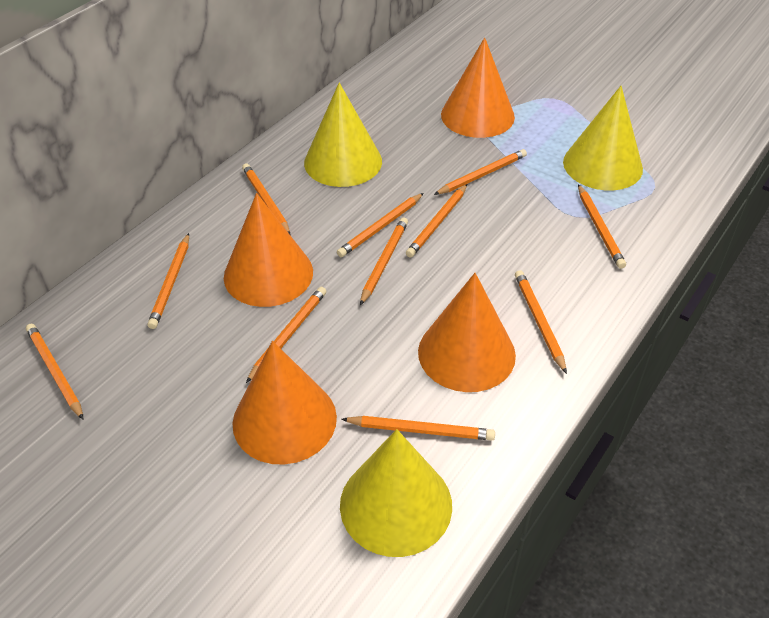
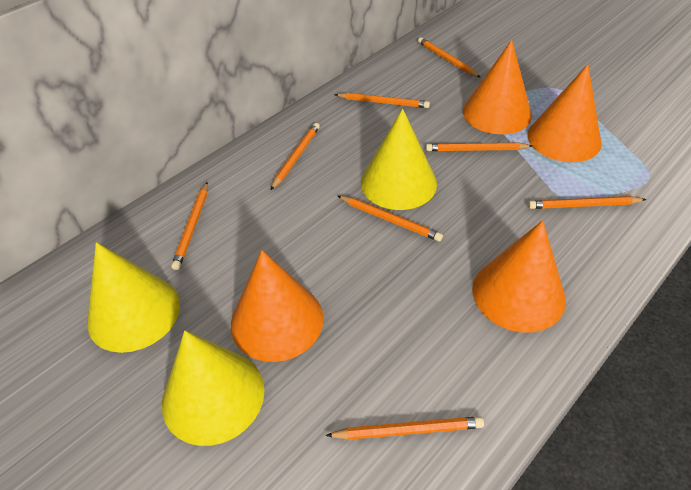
orange pencil: 11 -> 8

